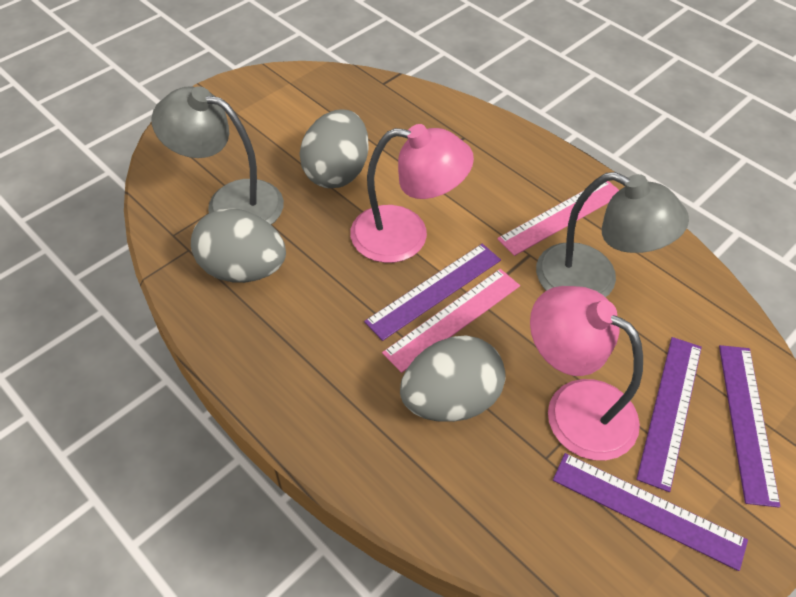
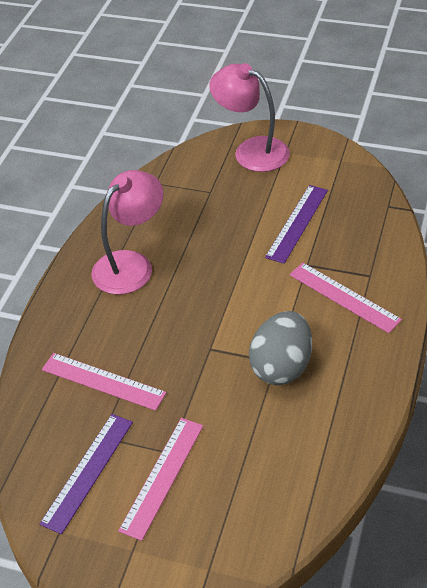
grey egg: 3 -> 1
grey lamp: 2 -> 0
pink ruler: 2 -> 3
purple ruler: 4 -> 2

